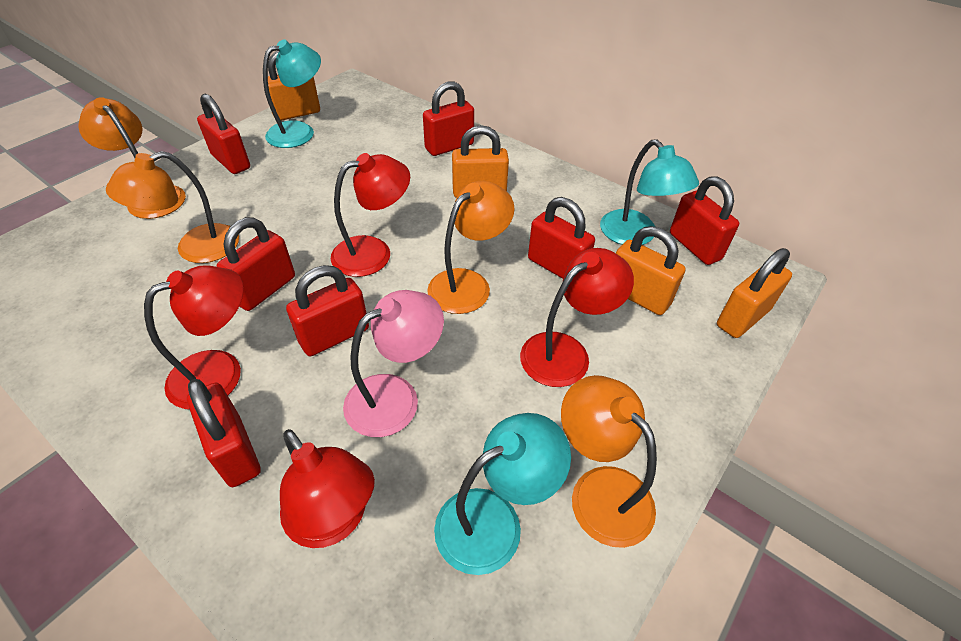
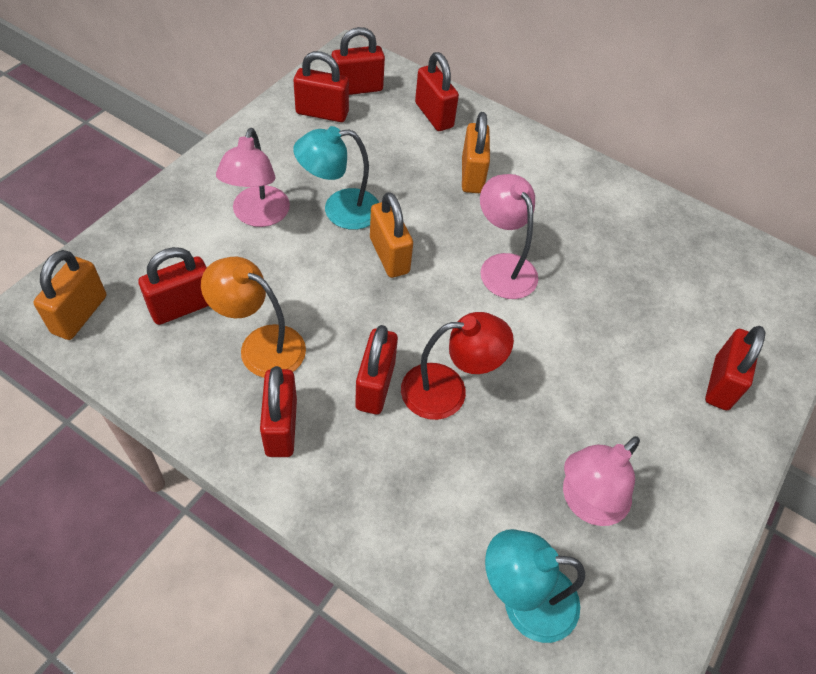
orange lamp: 4 -> 1
orange padlock: 4 -> 3
pink lamp: 1 -> 3
red lamp: 4 -> 1
turquoise lamp: 3 -> 2

